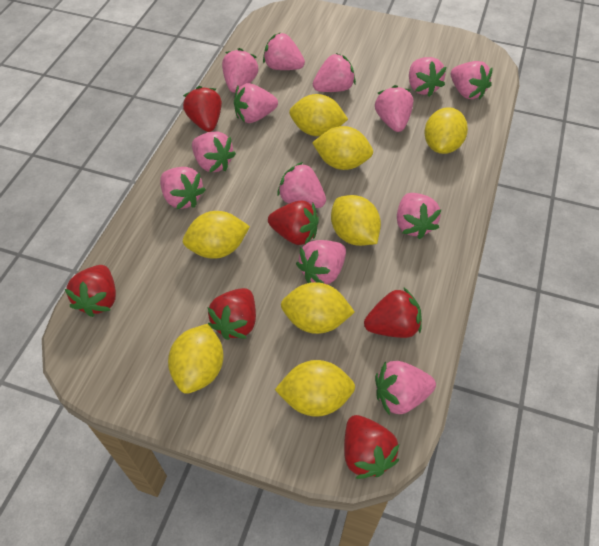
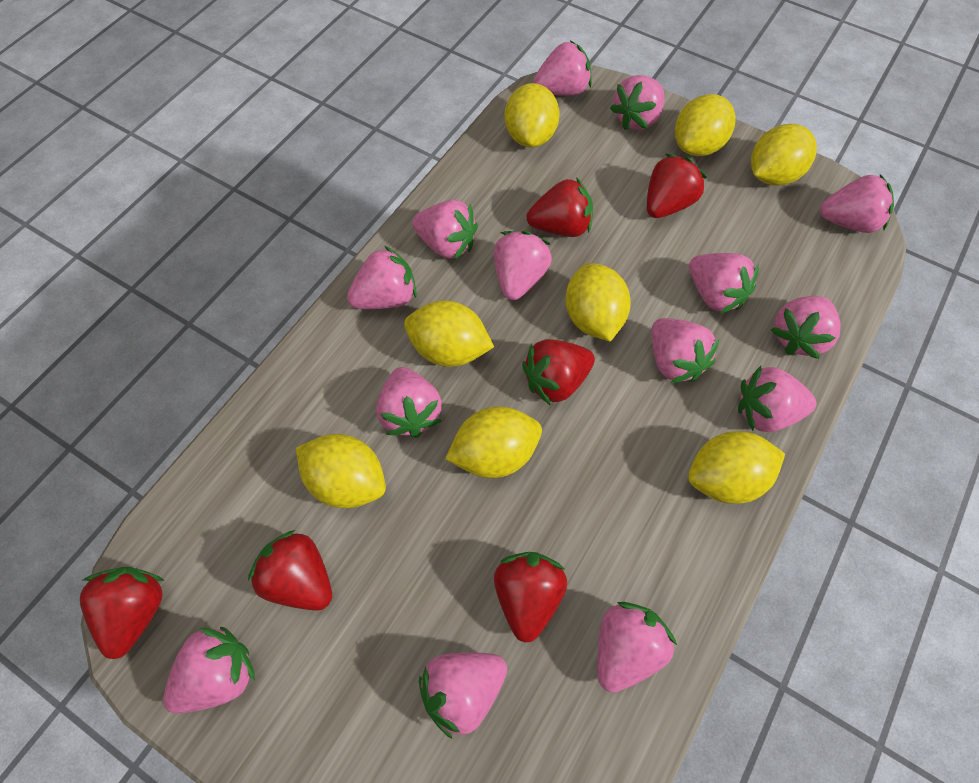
pink strawberry: 13 -> 14

